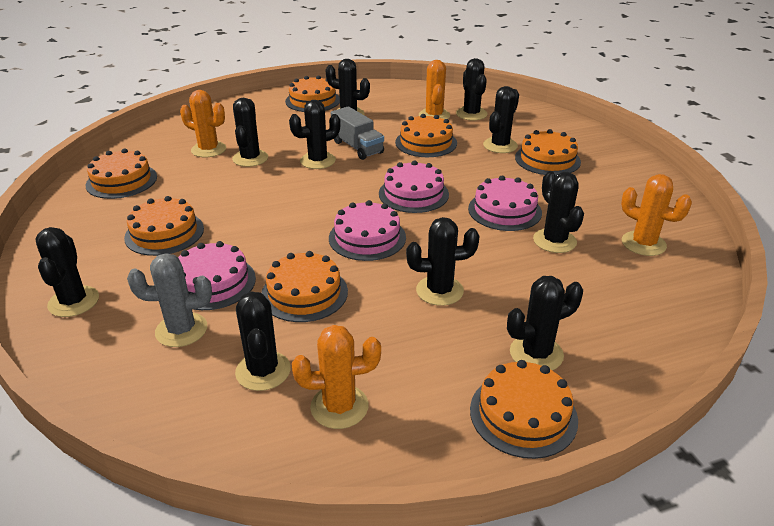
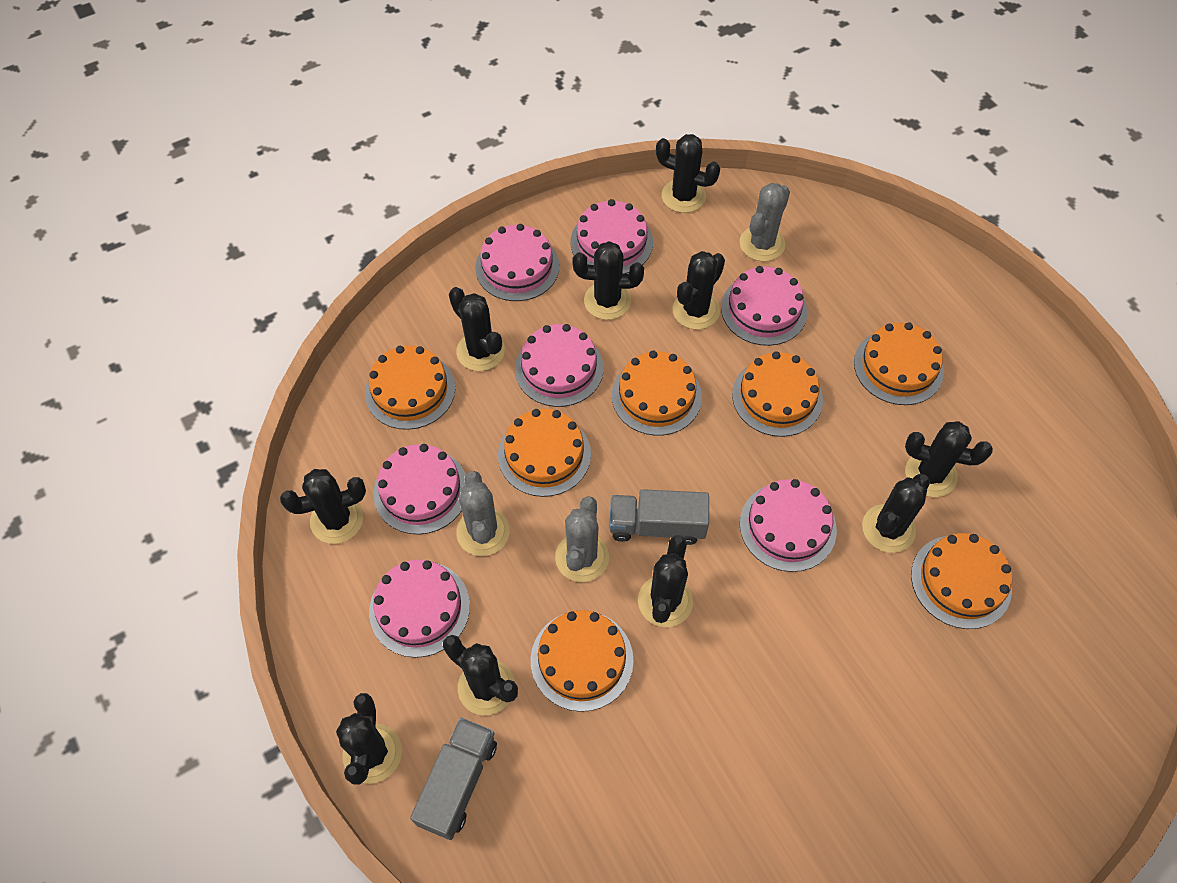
grey cactus: 1 -> 3
grey truck: 1 -> 2
orange cactus: 4 -> 0
pink cake: 4 -> 7

